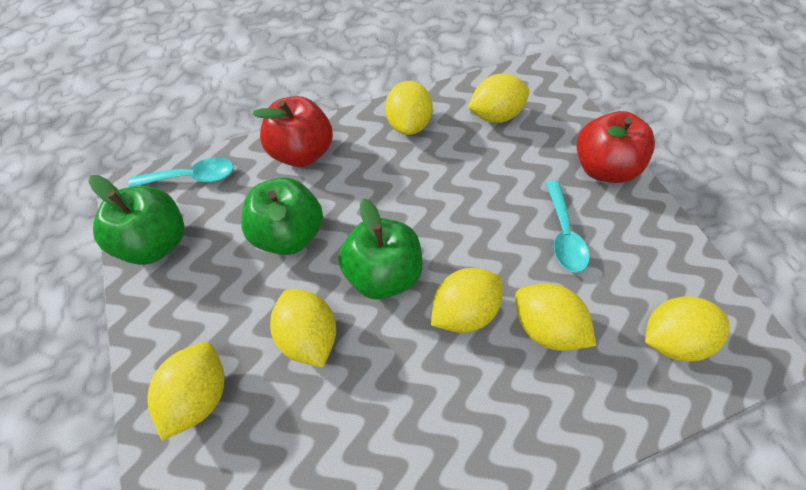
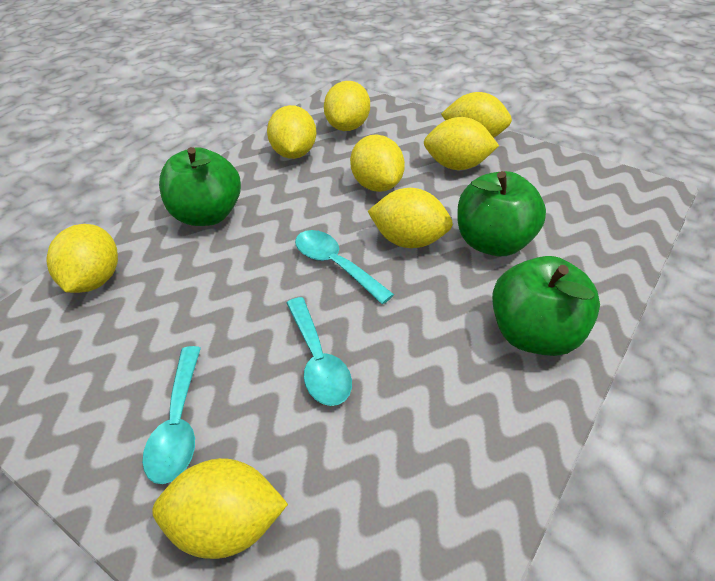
red apple: 2 -> 0
turquoise spoon: 2 -> 3
yellow lemon: 7 -> 8

